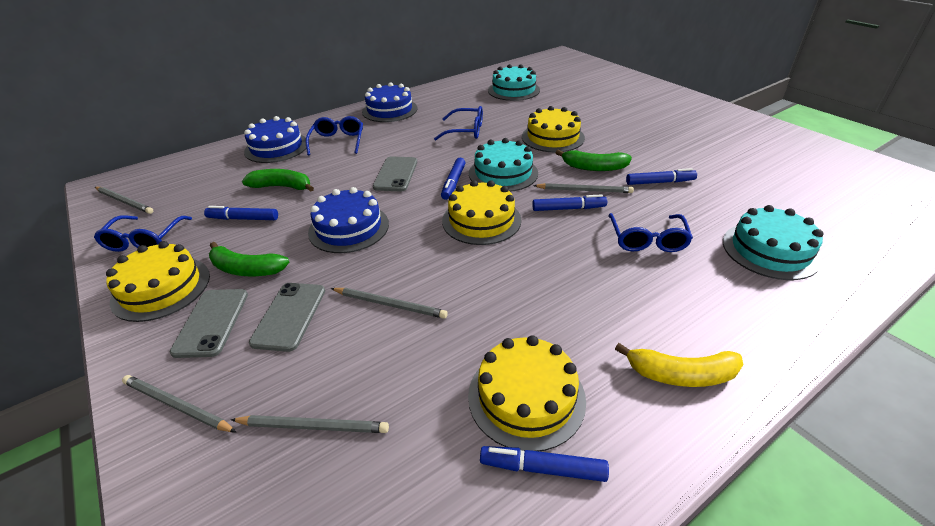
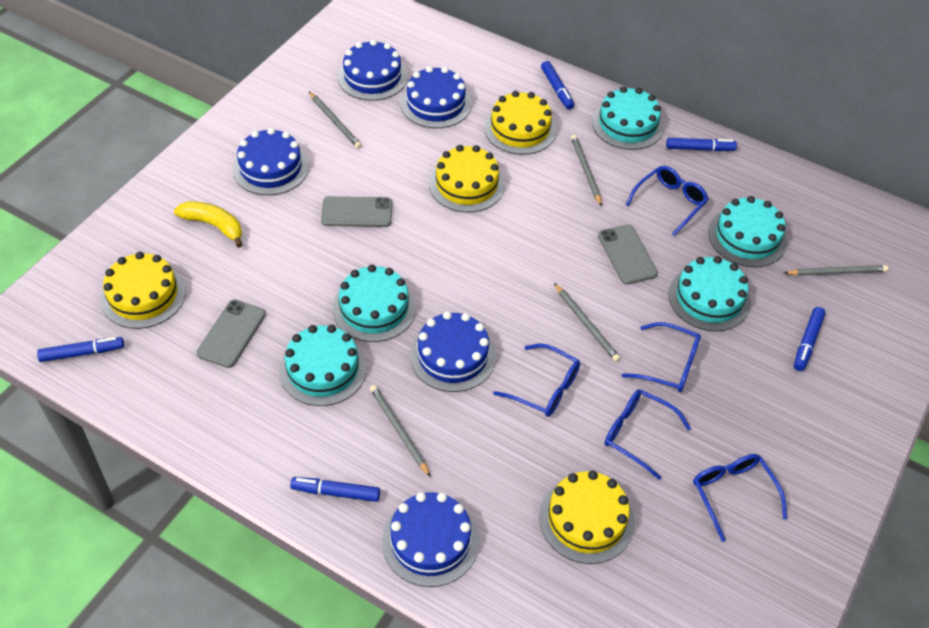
blue cake: 3 -> 5
blue glasses: 4 -> 5
green banana: 3 -> 0
turquoise cake: 3 -> 5

